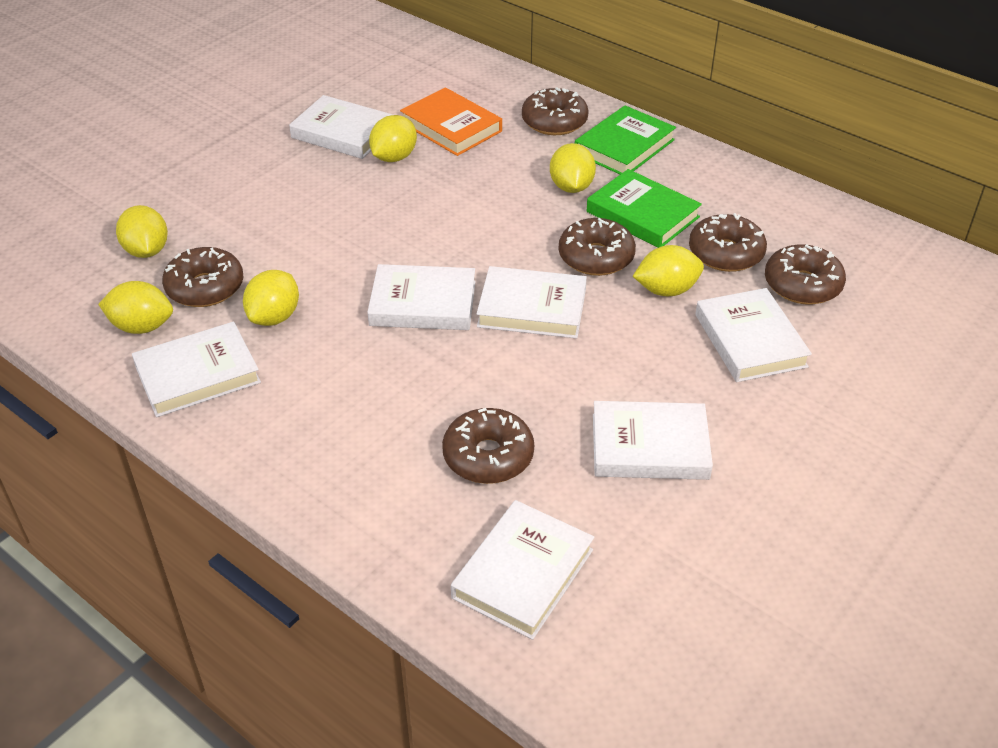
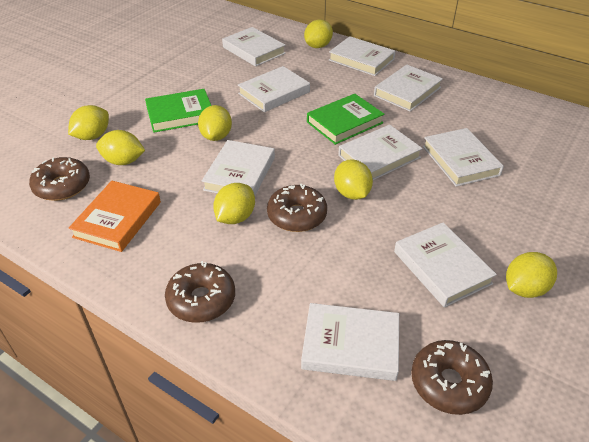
brown donut: 6 -> 4
white book: 7 -> 9
yellow lemon: 6 -> 7

